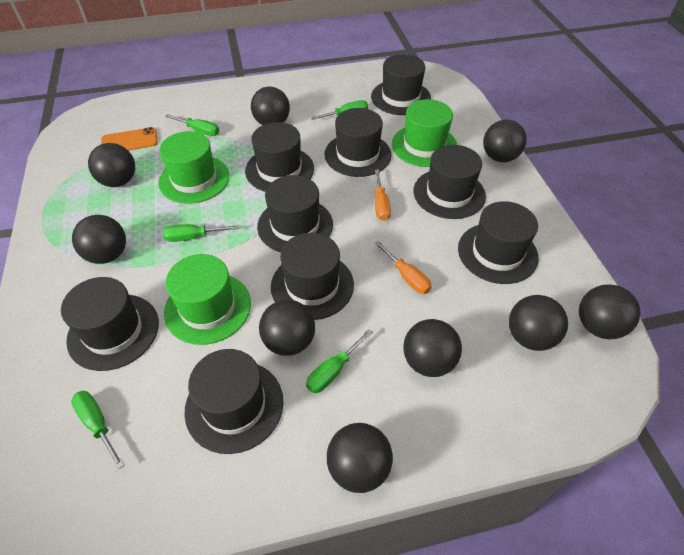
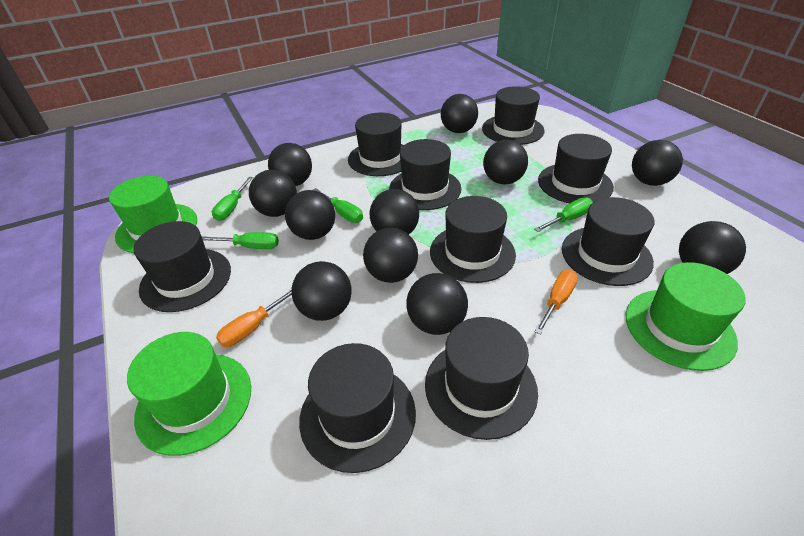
black ball: 9 -> 11
green screwdriver: 5 -> 4
orange phone: 1 -> 0

